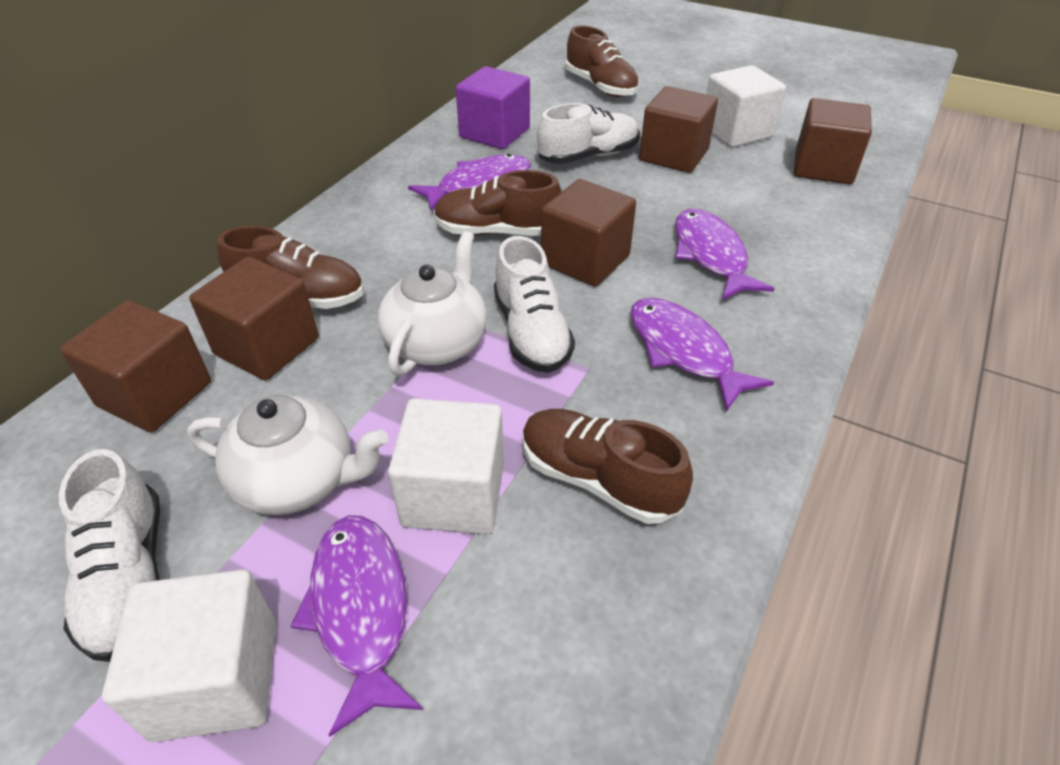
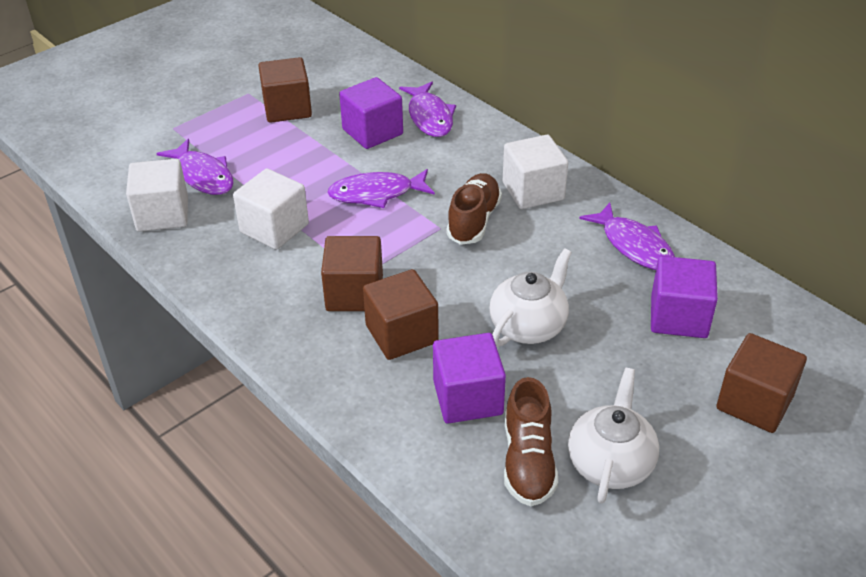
brown cube: 5 -> 4
brown shoe: 4 -> 2
purple cube: 1 -> 3
white shoe: 3 -> 0

